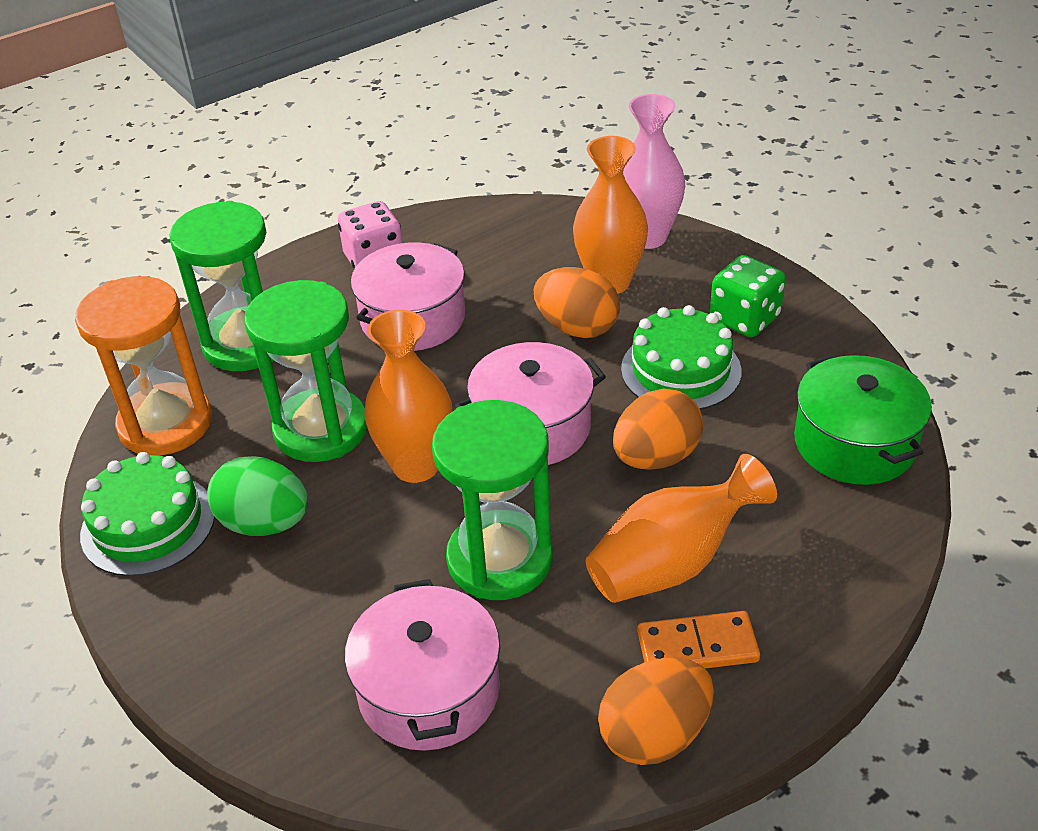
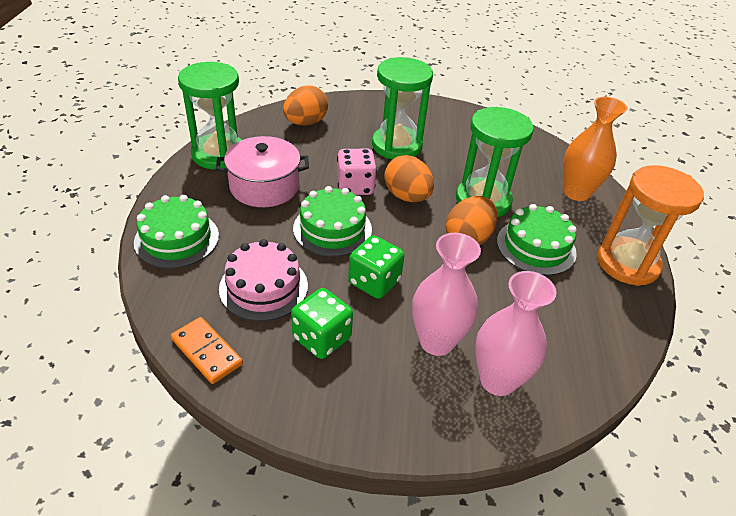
green cake: 2 -> 3
green dice: 1 -> 2
green egg: 1 -> 0
green pot: 1 -> 0
orange vase: 3 -> 1
pink cake: 0 -> 1
pink pot: 3 -> 1
pink vase: 1 -> 2

